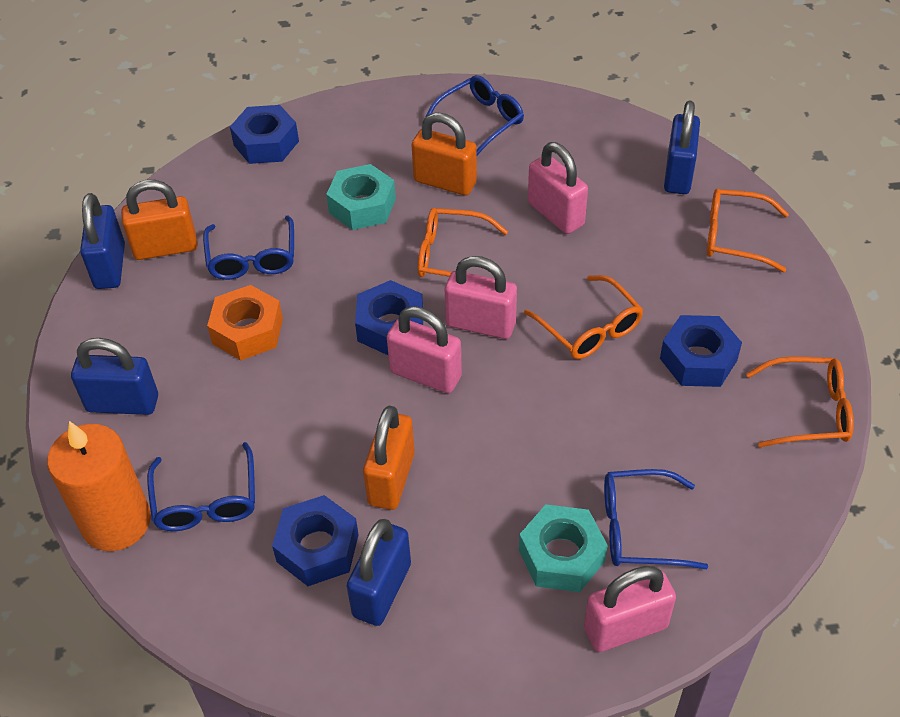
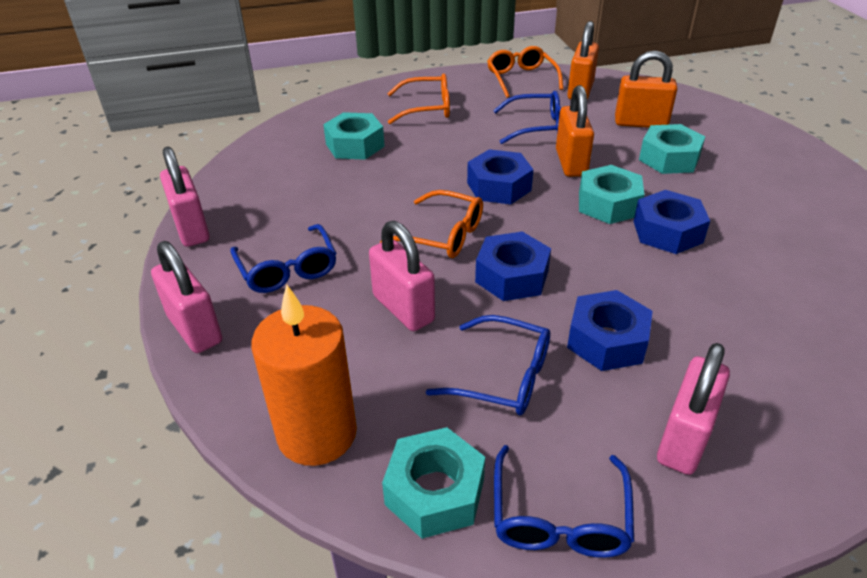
blue padlock: 4 -> 0
orange glasses: 4 -> 3
orange nut: 1 -> 0
turquoise nut: 2 -> 4

